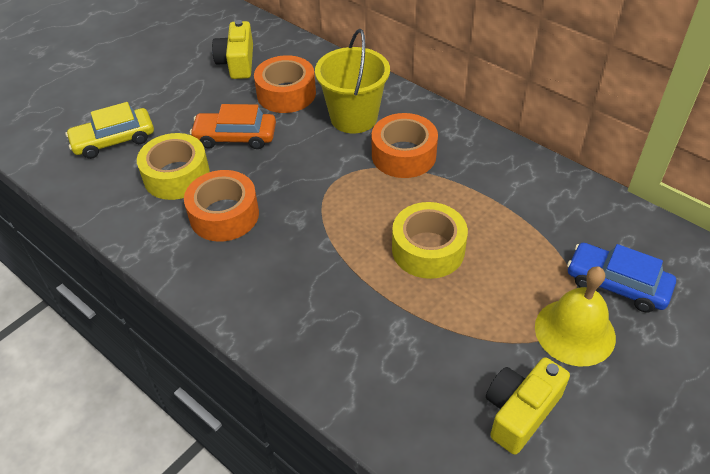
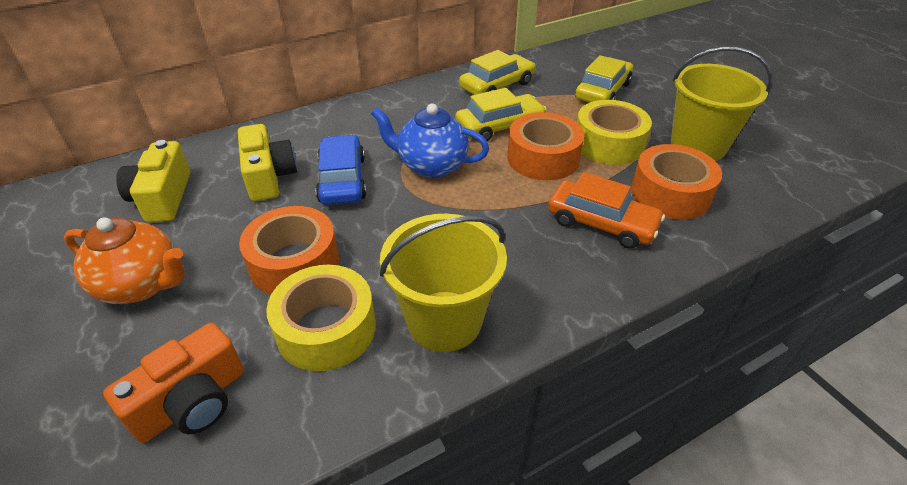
blue teapot: 0 -> 1
orange camera: 0 -> 1
orange teapot: 0 -> 1
yellow bell: 1 -> 0
yellow bucket: 1 -> 2
yellow car: 1 -> 3

